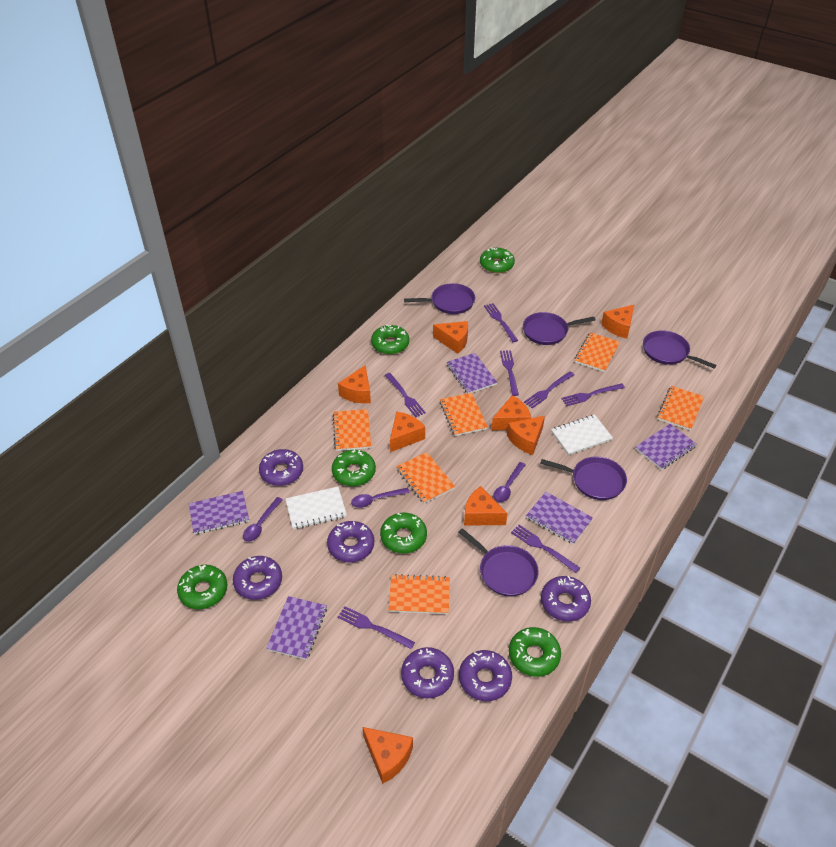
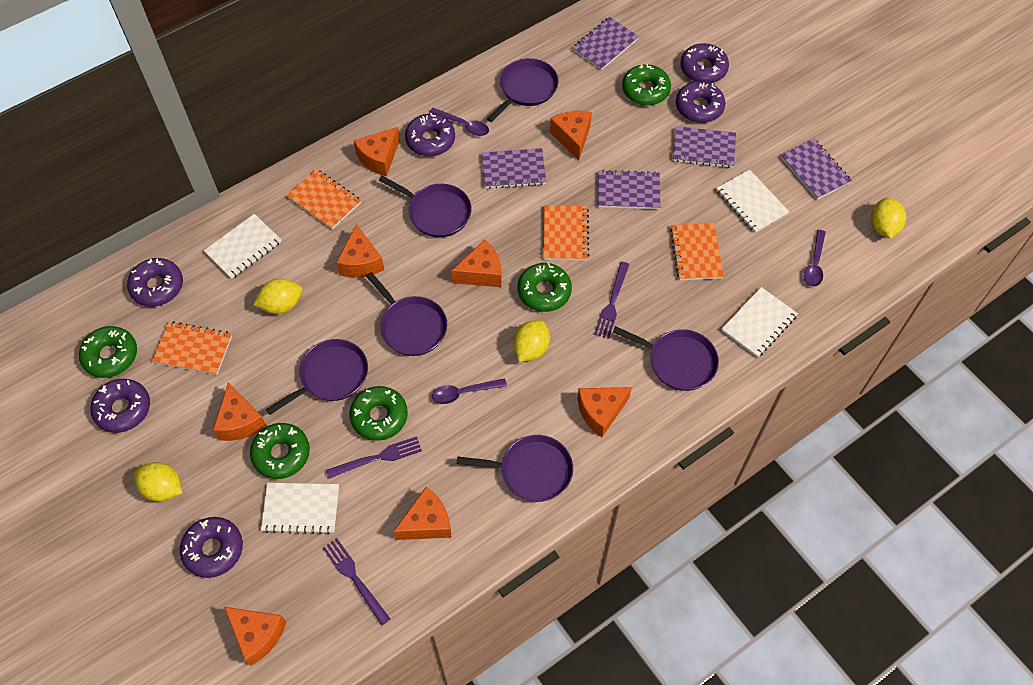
green donut: 6 -> 5
orange notebook: 6 -> 4
purple fork: 7 -> 3
purple pan: 5 -> 6
white notebook: 2 -> 4
yellow lemon: 0 -> 4

